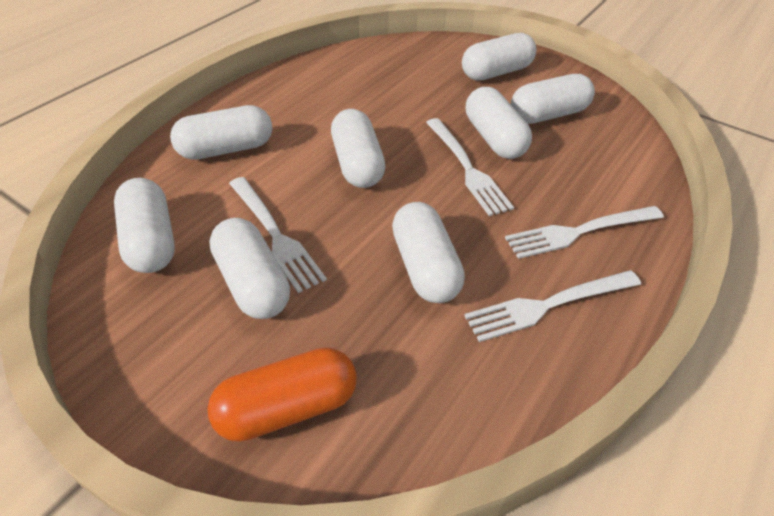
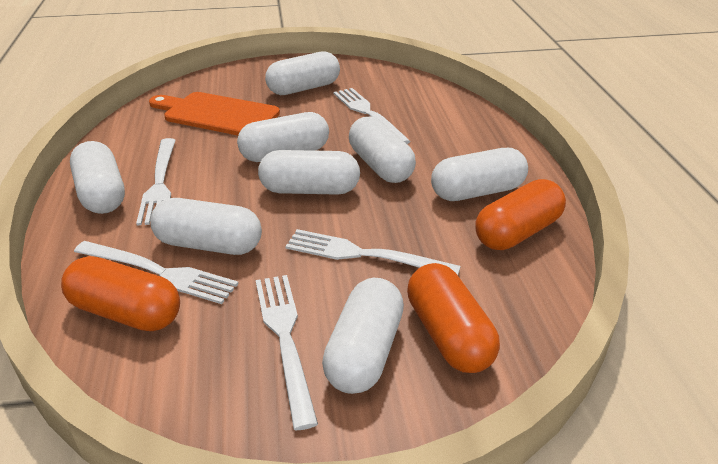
orange capsule: 1 -> 3
orange cutting board: 0 -> 1
white fork: 4 -> 5

